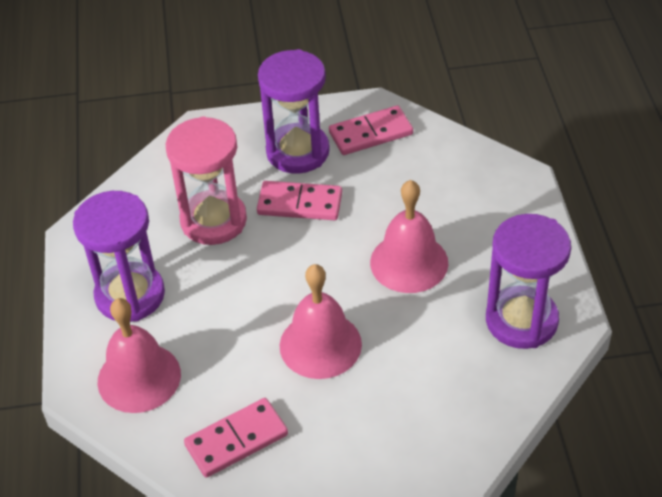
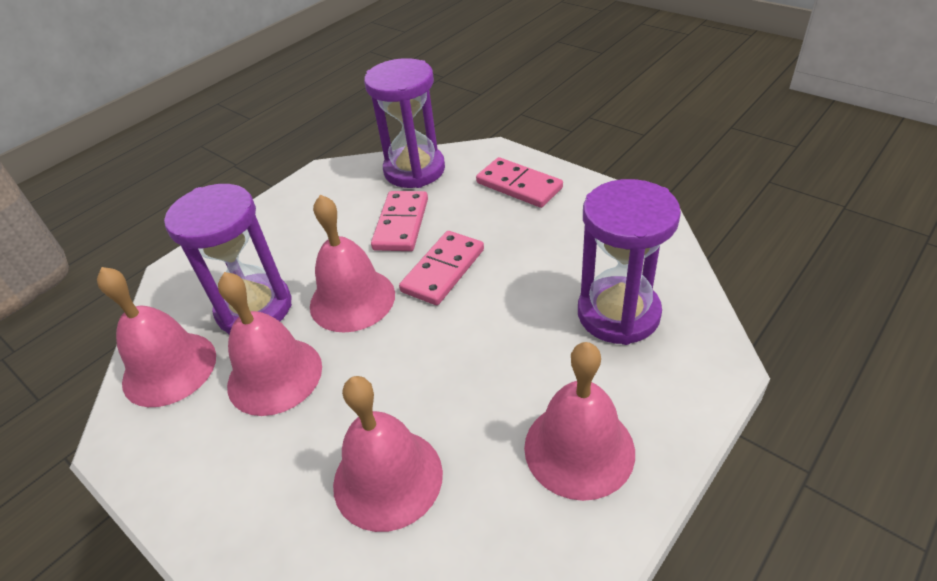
pink bell: 3 -> 5
pink hourglass: 1 -> 0

